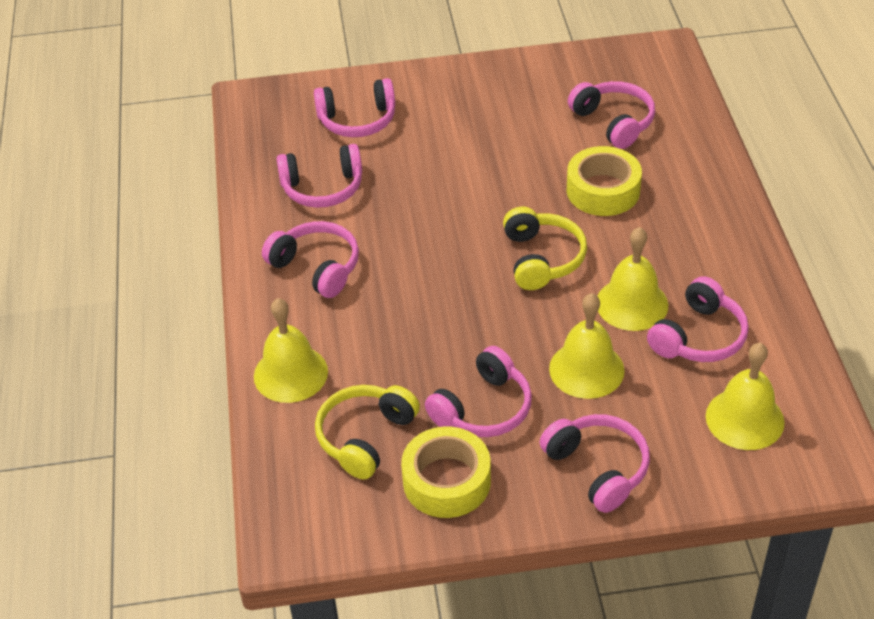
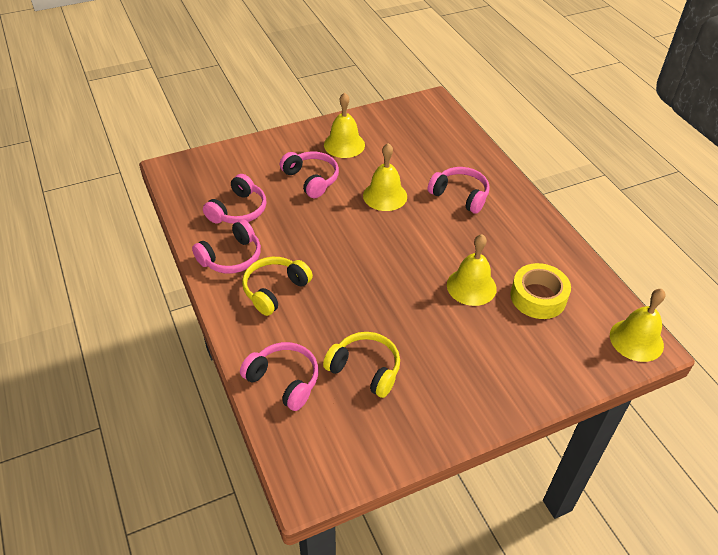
pink headphones: 7 -> 5
yellow tape: 2 -> 1

